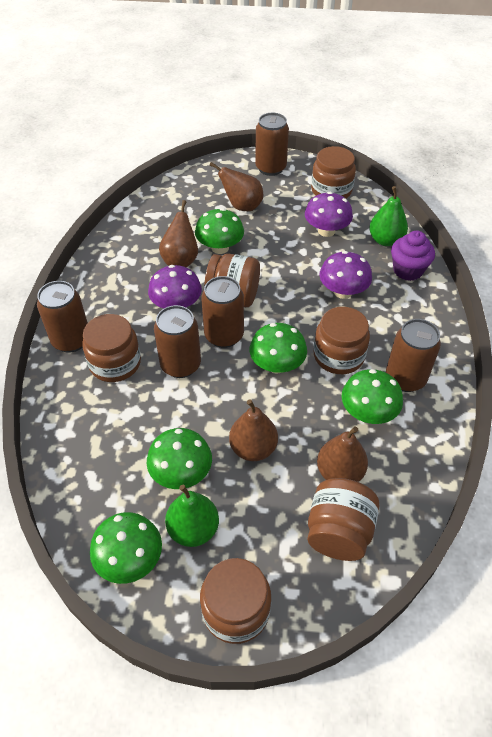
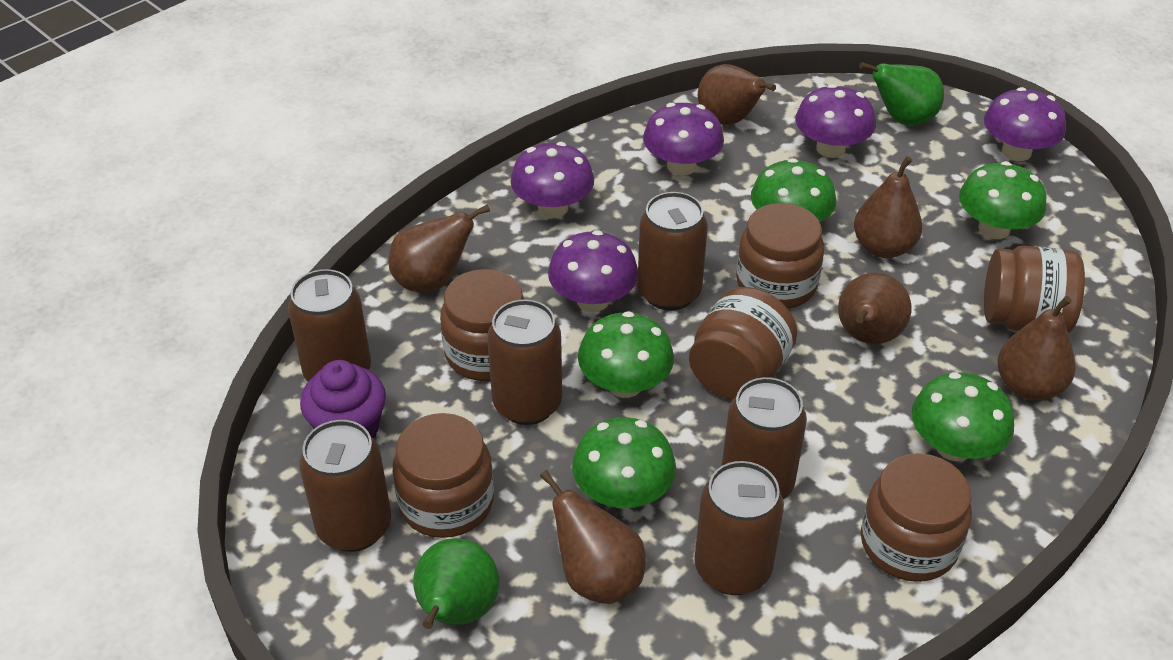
brown can: 5 -> 6
brown pear: 4 -> 6
purple mushroom: 3 -> 5

